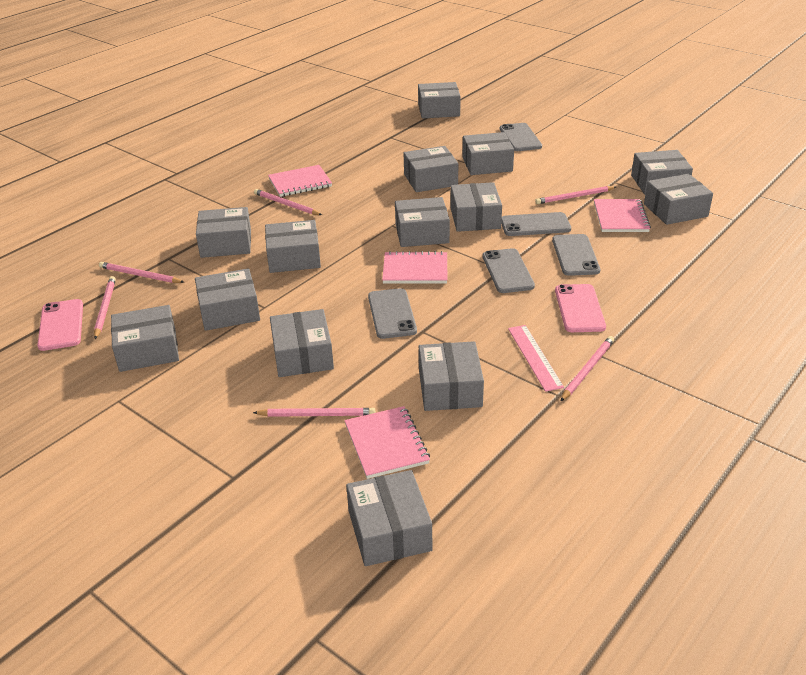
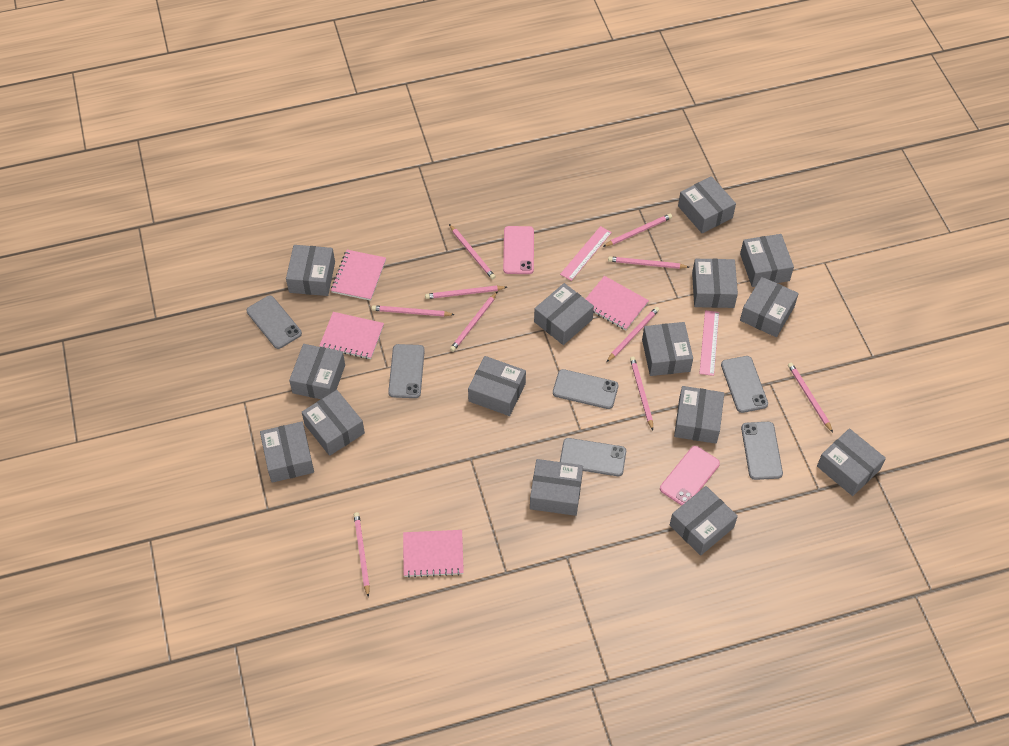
grey box: 14 -> 15
grey phone: 5 -> 6
pink pencil: 6 -> 10
pink ruler: 1 -> 2

